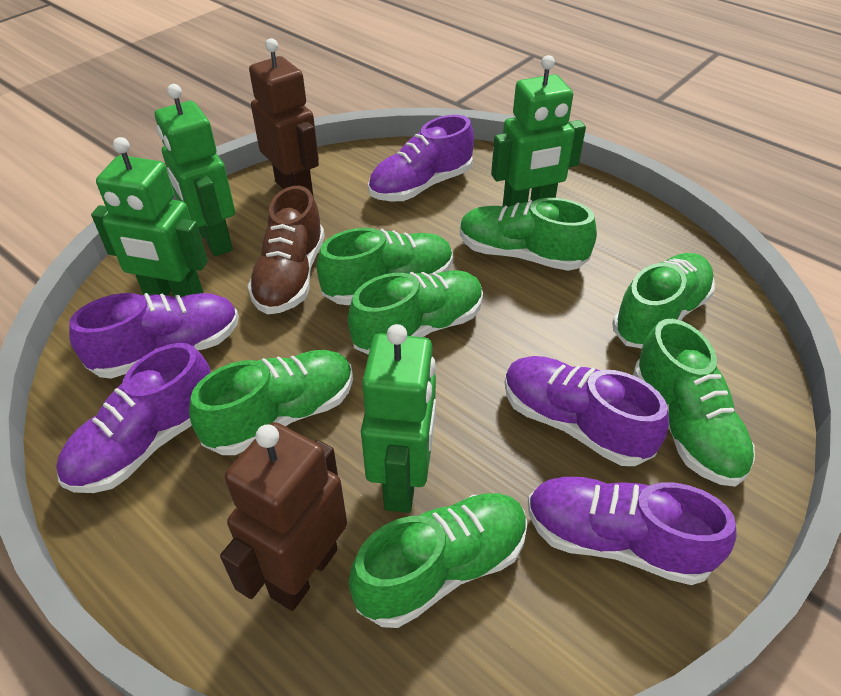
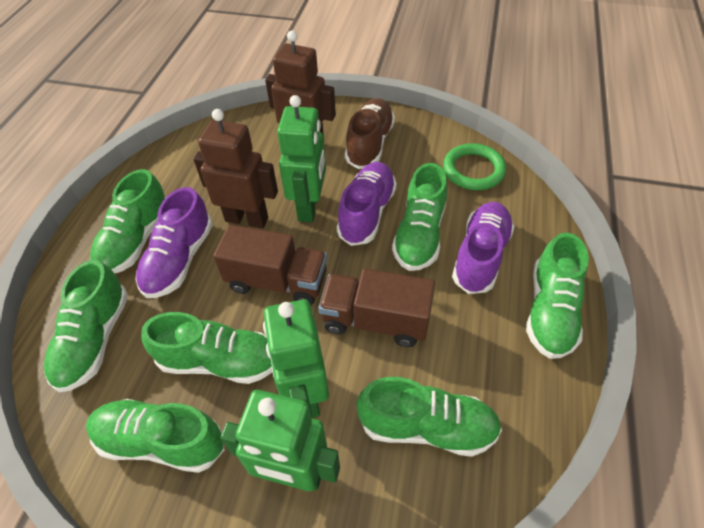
brown truck: 0 -> 2
green ring: 0 -> 1
green robot: 4 -> 3
purple shoe: 5 -> 3

